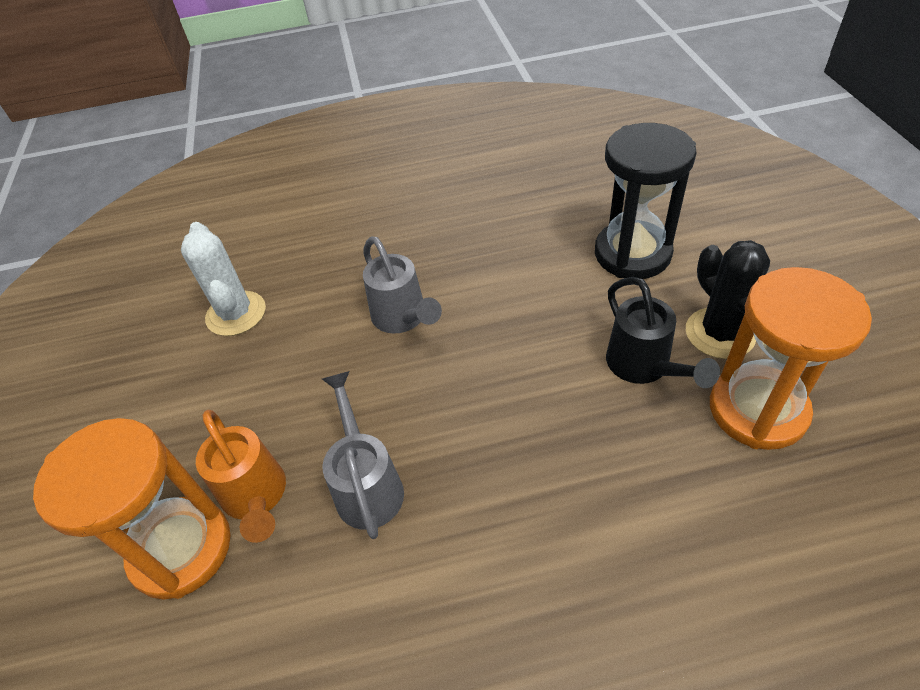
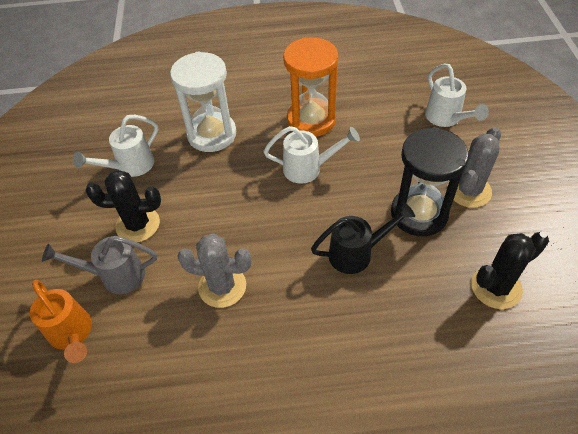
black cactus: 1 -> 2
grey cactus: 0 -> 2
grey watering can: 2 -> 1
orange hourglass: 2 -> 1
white cactus: 1 -> 0
white hourglass: 0 -> 1
white watering can: 0 -> 3

